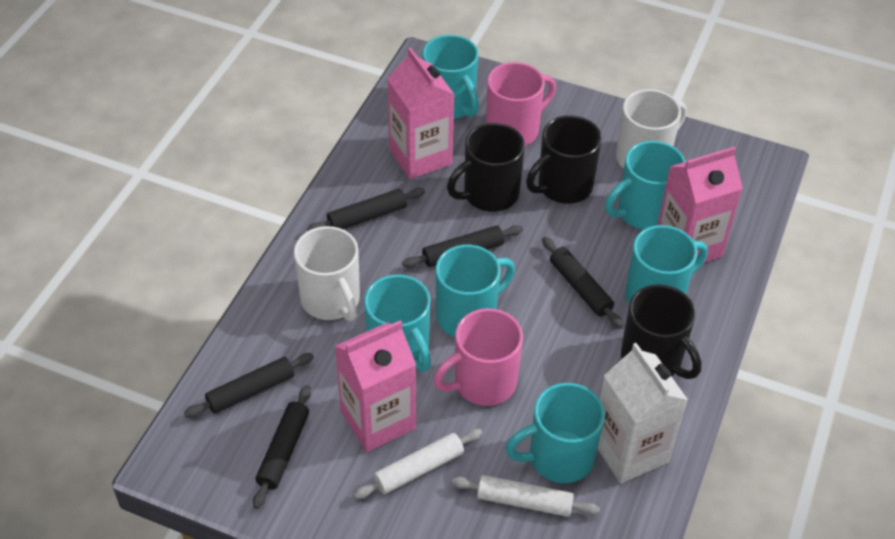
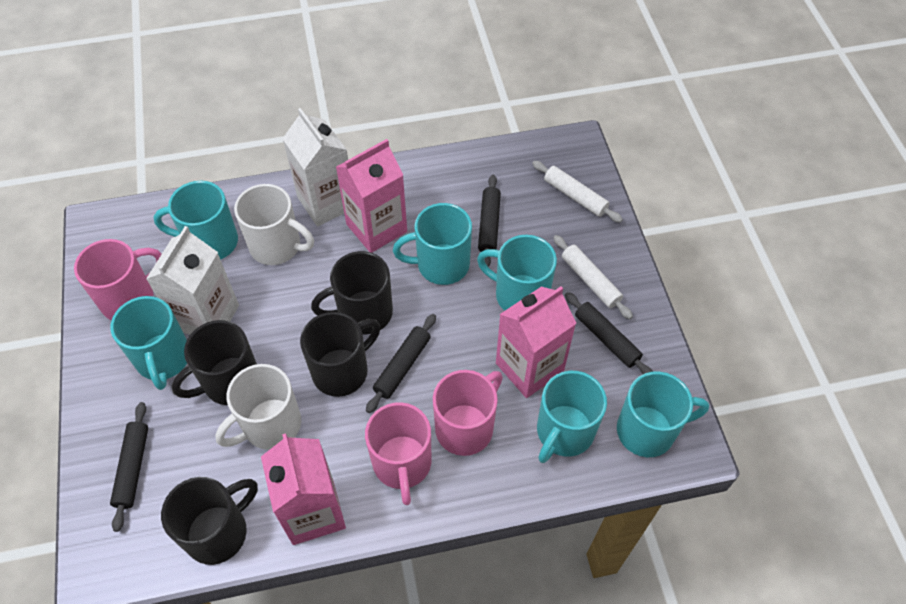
black mug: 3 -> 4
black rolling pin: 5 -> 4
pink mug: 2 -> 3
white carton: 1 -> 2

